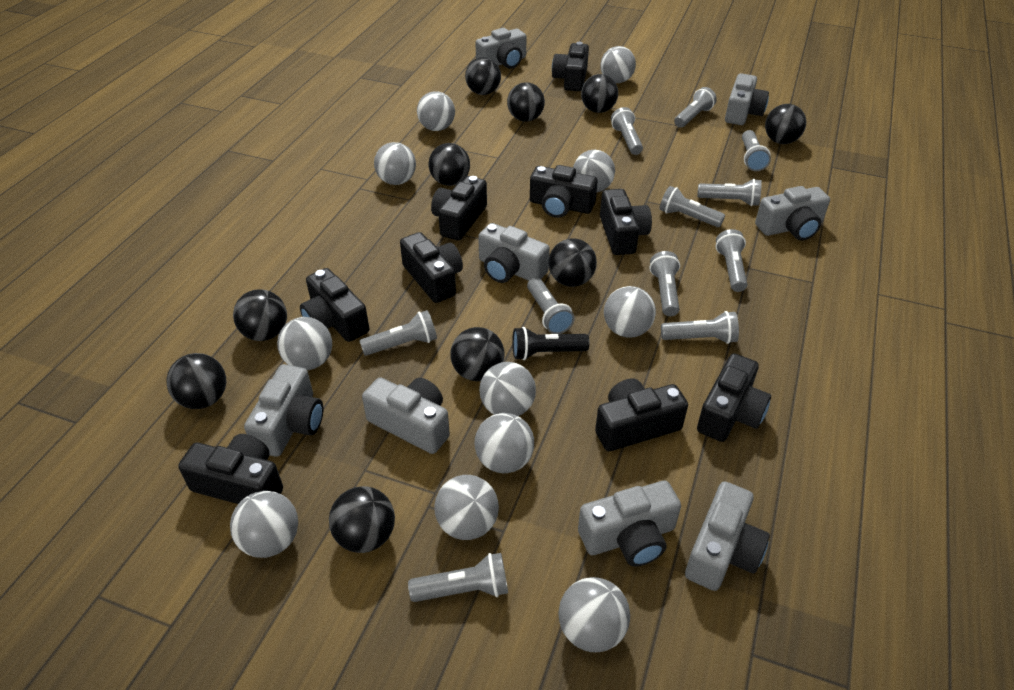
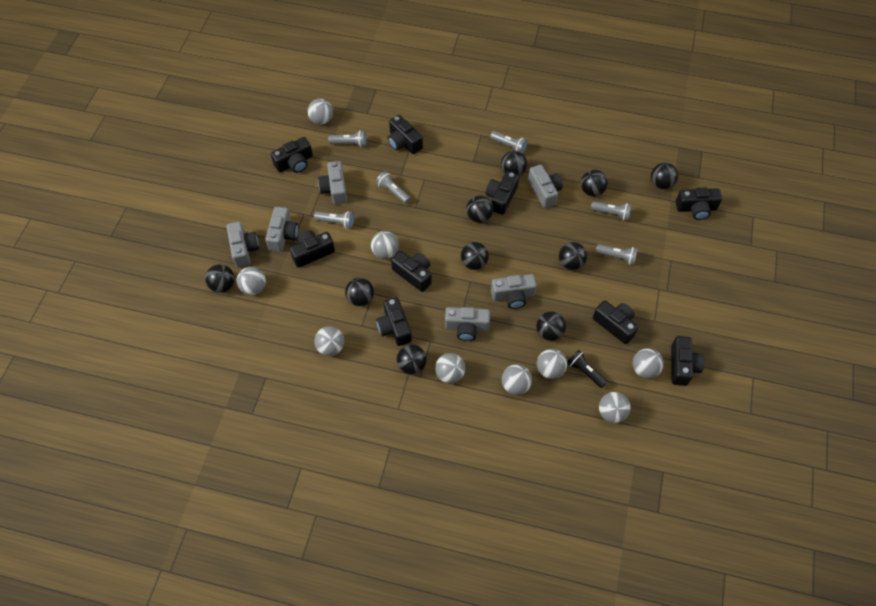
grey ball: 11 -> 9
grey camera: 8 -> 6
grey flashlight: 11 -> 6

